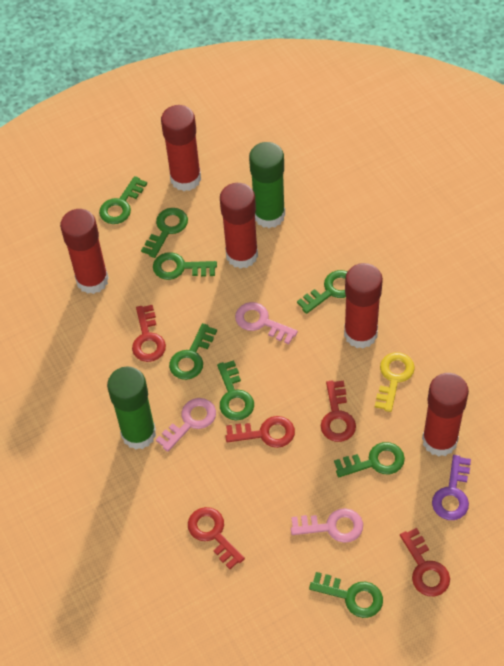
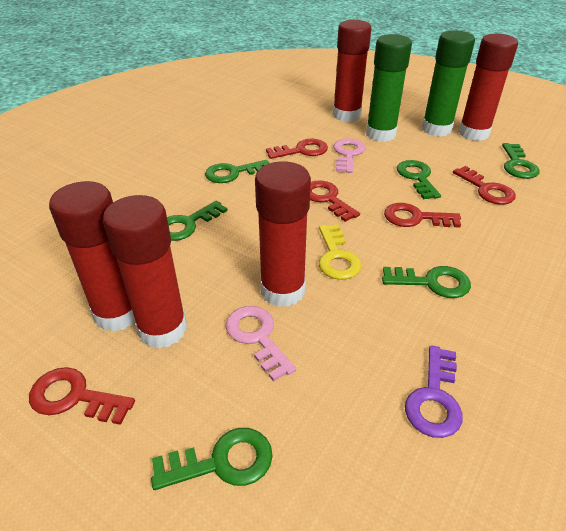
green key: 8 -> 6
pink key: 3 -> 2

